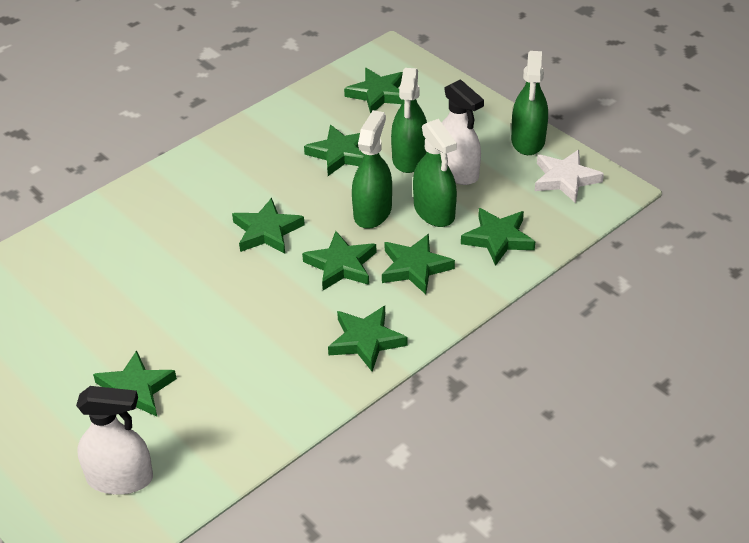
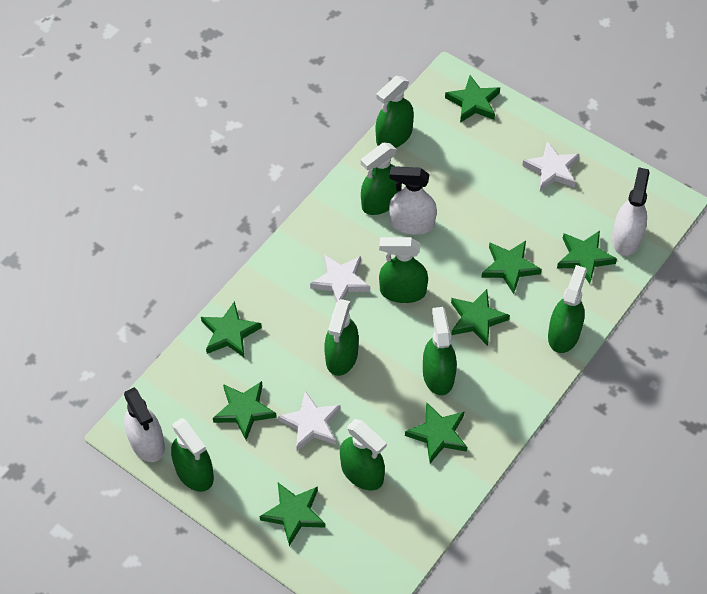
green spray bottle: 4 -> 8
white spray bottle: 2 -> 3
white star: 1 -> 3

